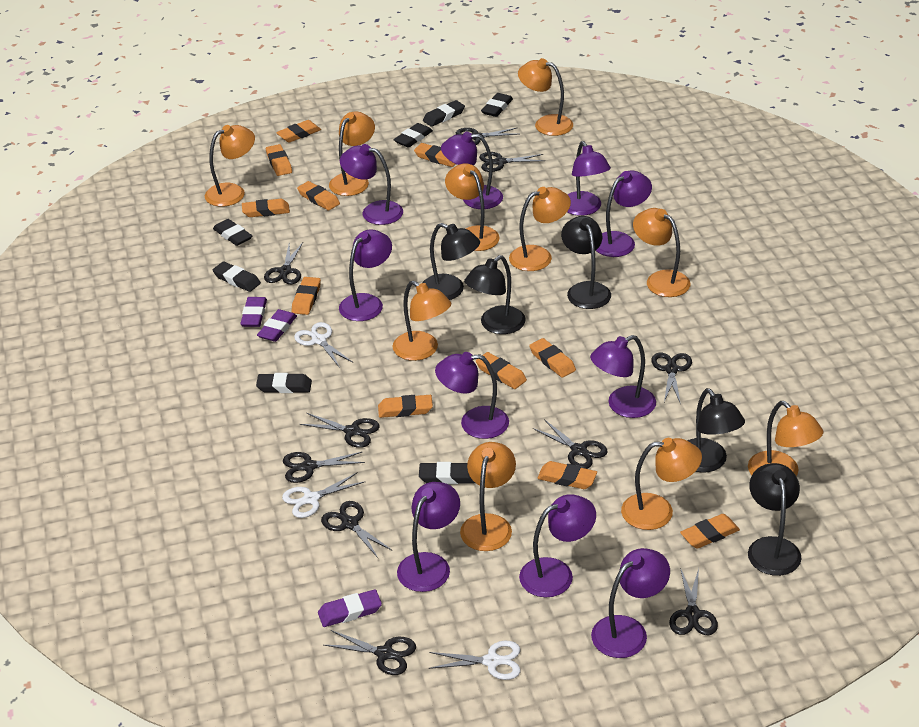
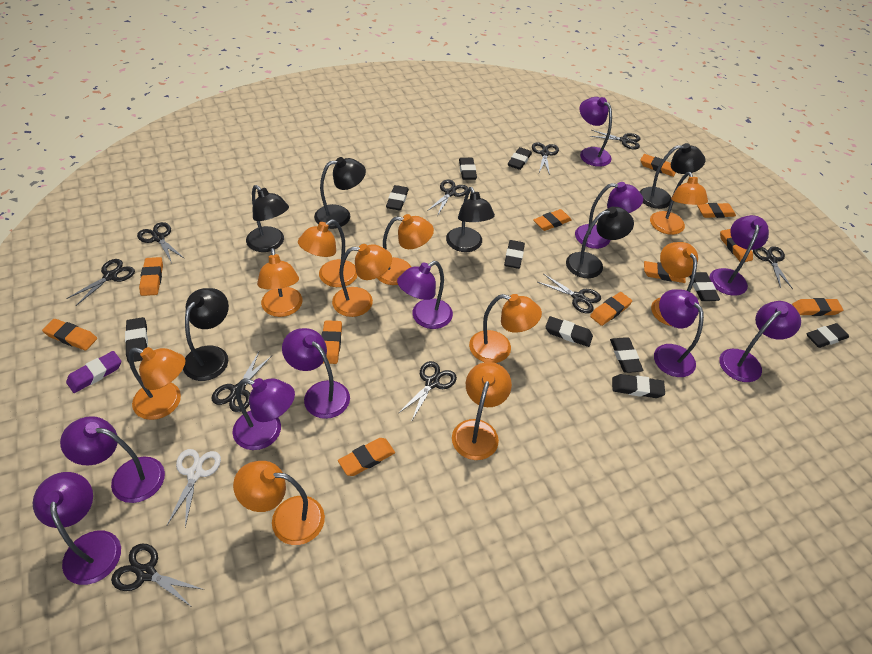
black eraser: 7 -> 10
black lamp: 5 -> 6
purple eraser: 3 -> 1
white scissors: 3 -> 1

